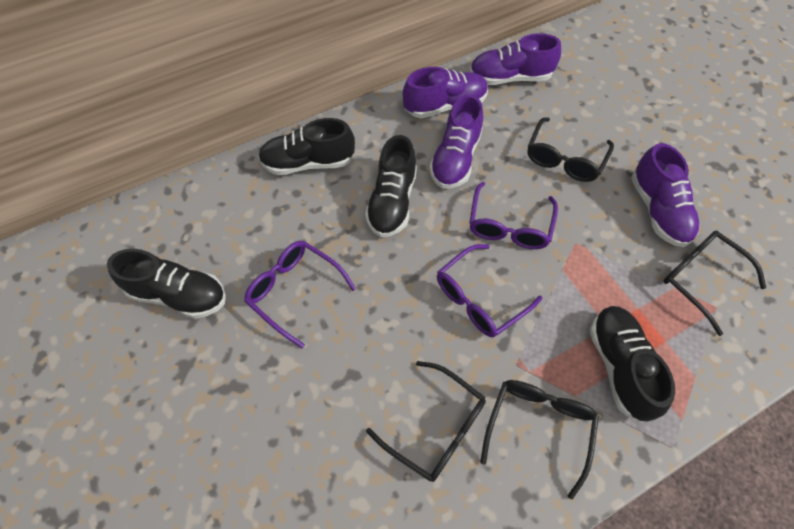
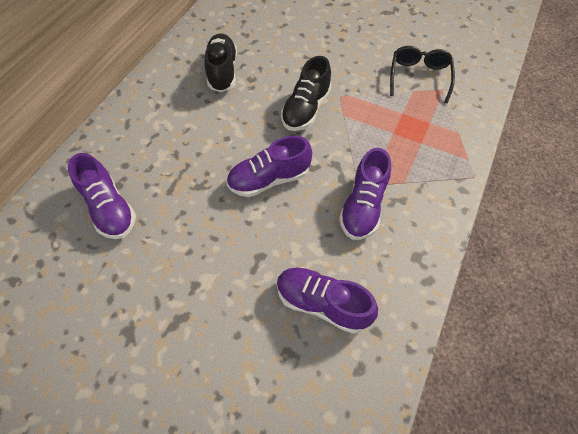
black glasses: 4 -> 1
black shoe: 4 -> 2
purple glasses: 3 -> 0

